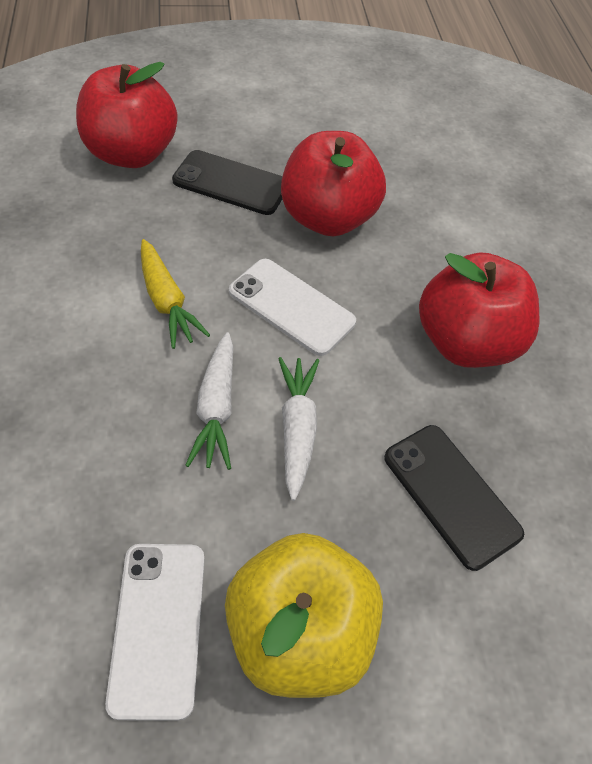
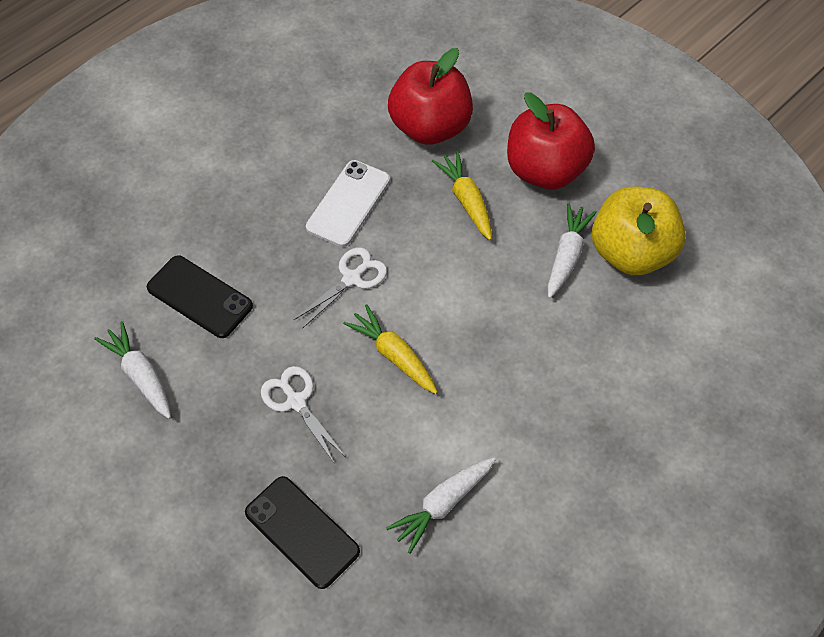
red apple: 3 -> 2
white carrot: 2 -> 3
white phone: 2 -> 1
white scissors: 0 -> 2
yellow carrot: 1 -> 2

